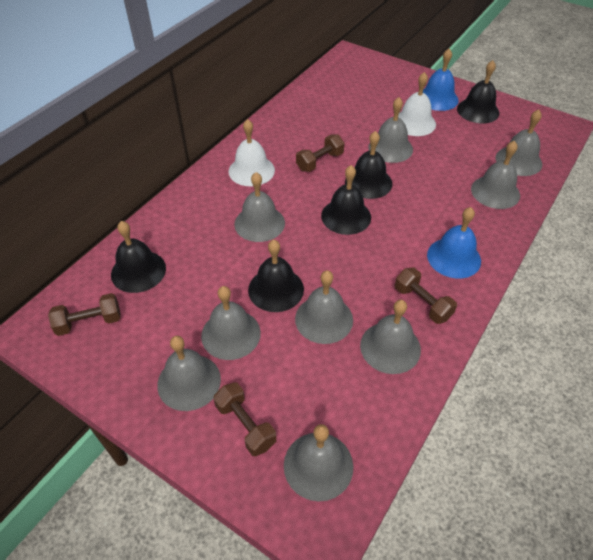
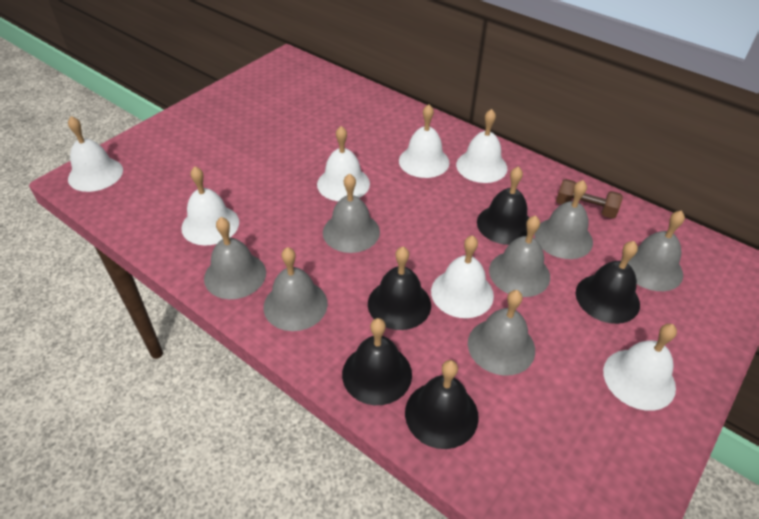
blue bell: 2 -> 0
brown dumbbell: 4 -> 1
grey bell: 9 -> 7
white bell: 2 -> 7

